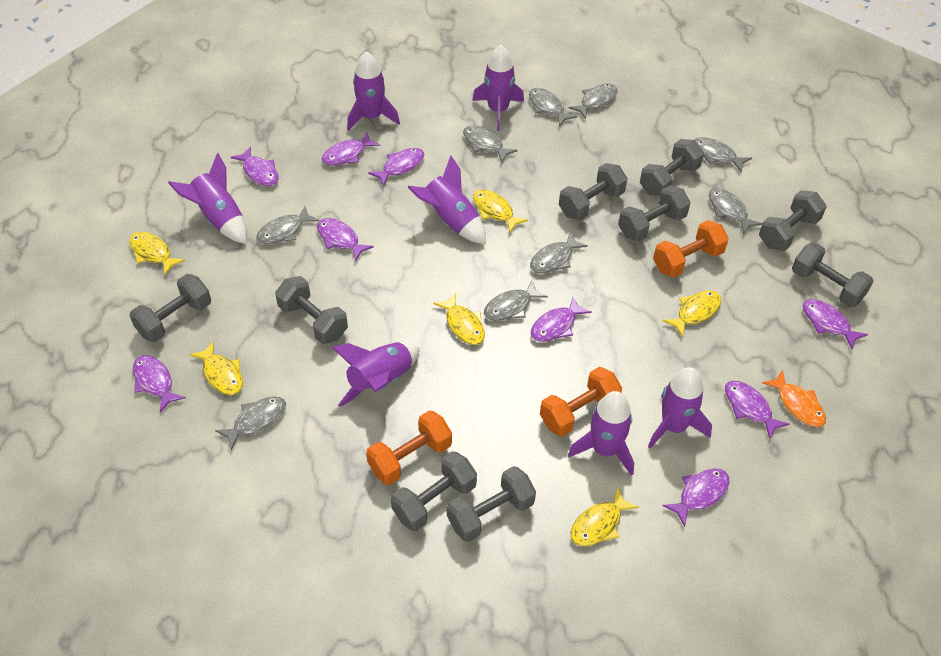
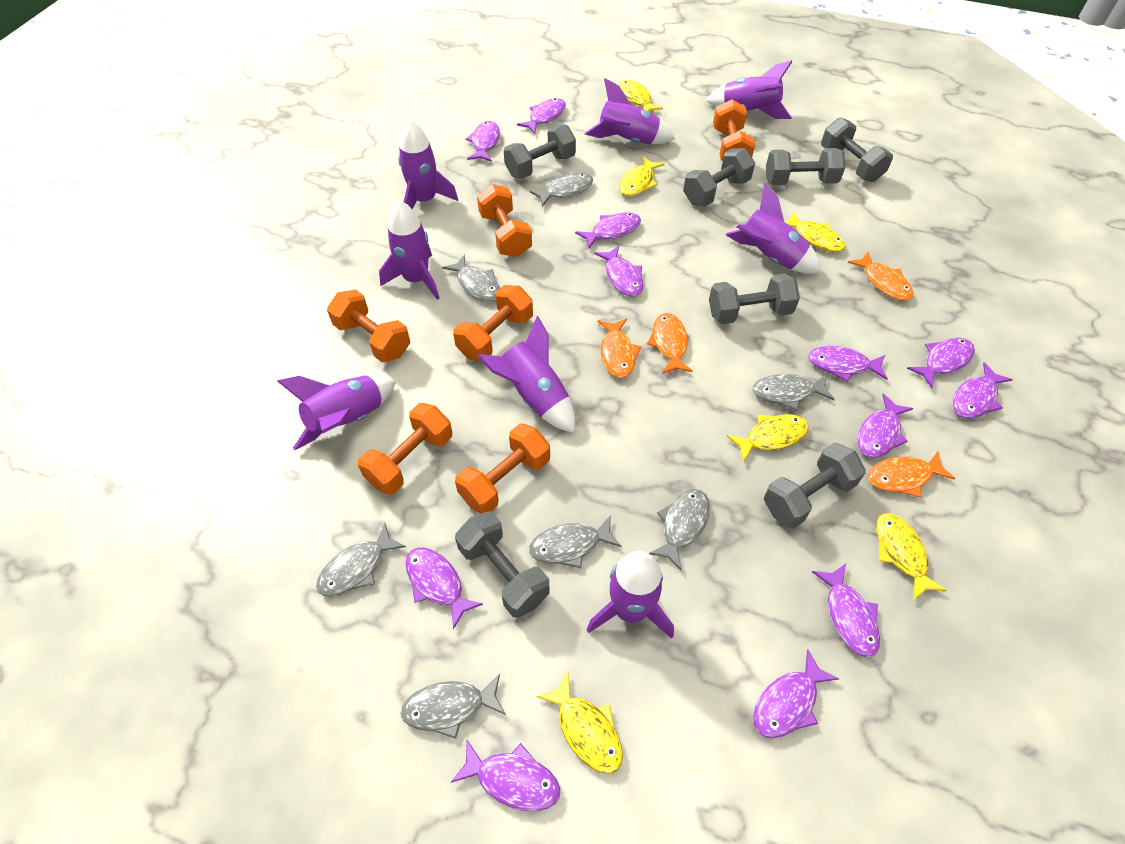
grey dumbbell: 9 -> 7
grey fish: 9 -> 7
orange dumbbell: 3 -> 6
orange fish: 1 -> 4
purple fish: 9 -> 12
purple rocket: 7 -> 8

